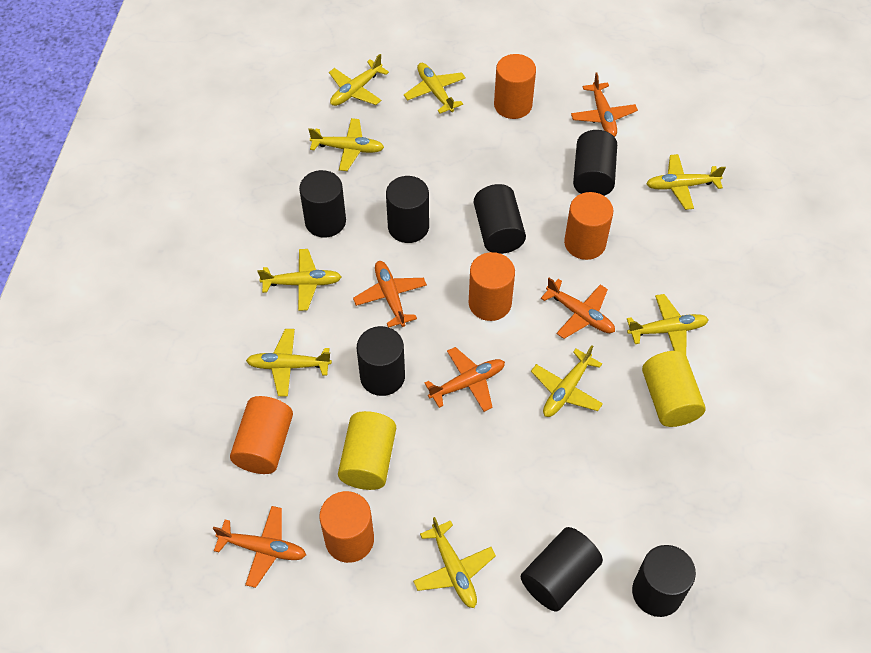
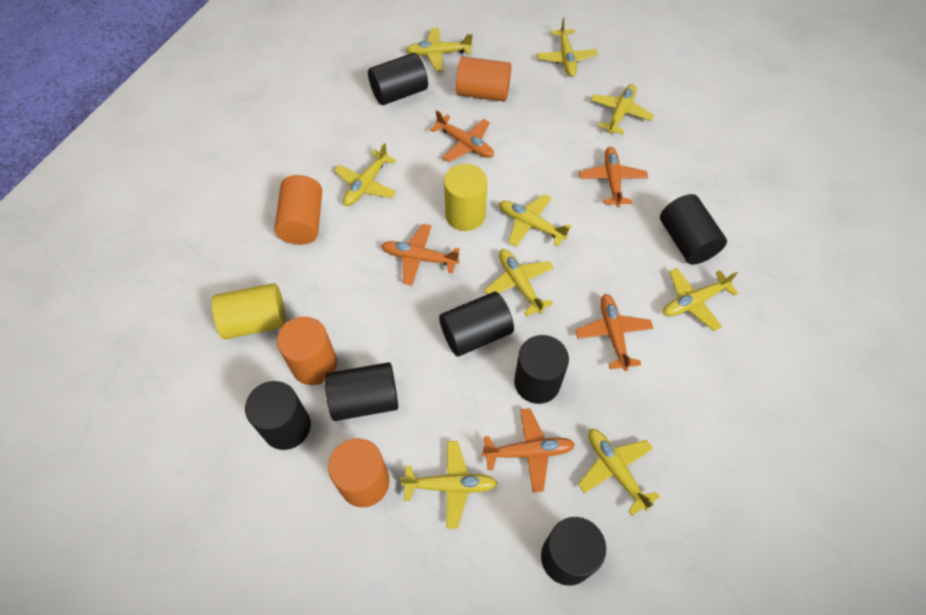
orange cylinder: 5 -> 4

